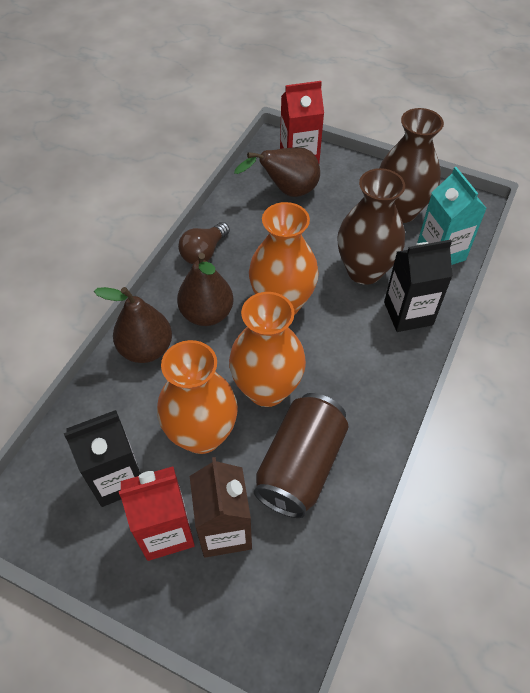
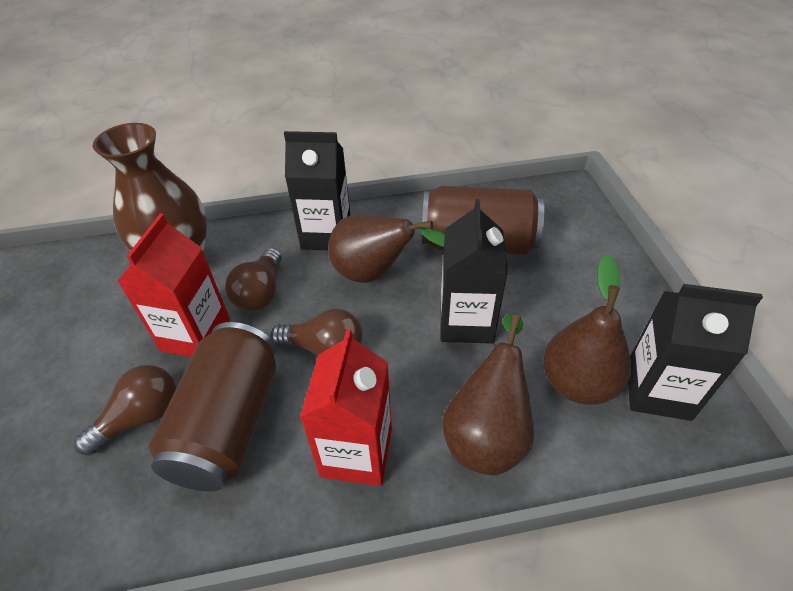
black carton: 2 -> 3
brown can: 1 -> 2
brown carton: 1 -> 0
brown light bulb: 1 -> 3
brown vase: 2 -> 1
orange vase: 3 -> 0
turquoise carton: 1 -> 0

